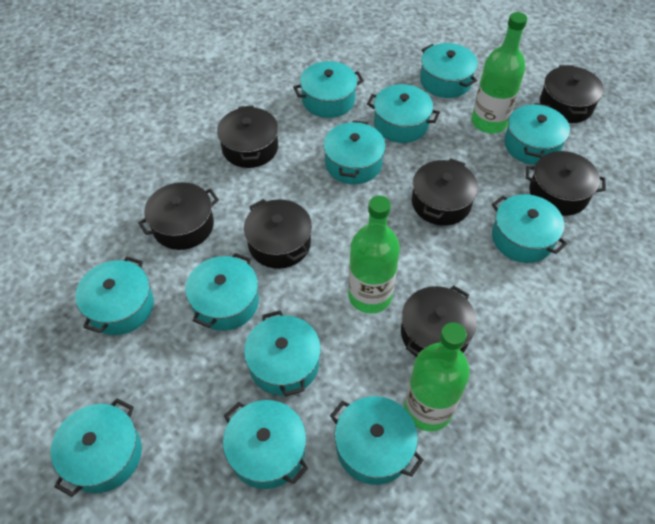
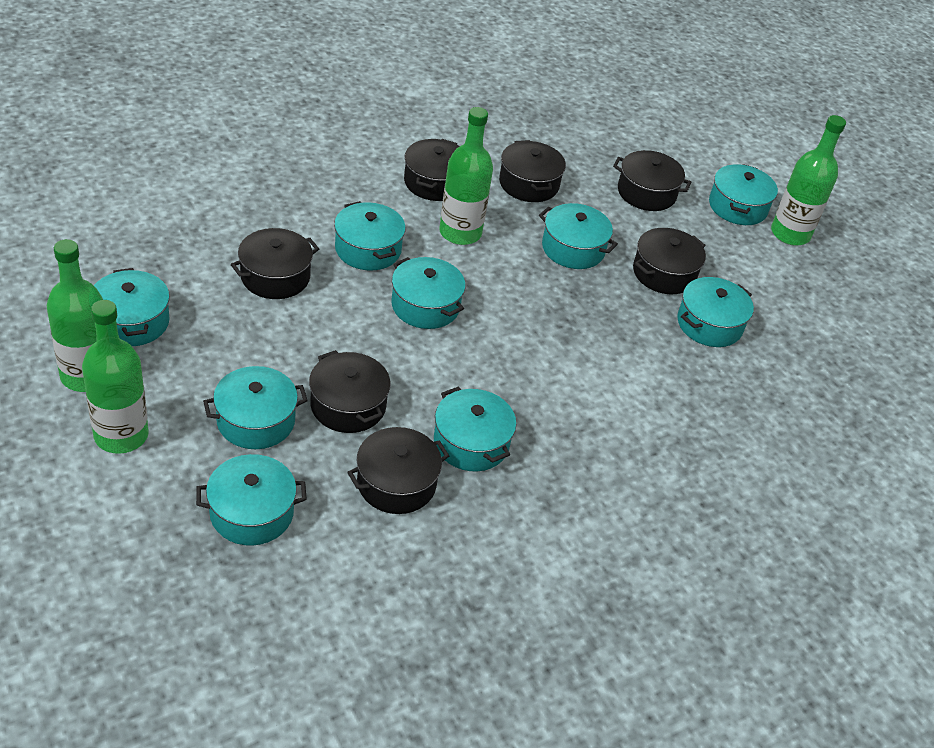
green bottle: 3 -> 4
turquoise pot: 12 -> 9

